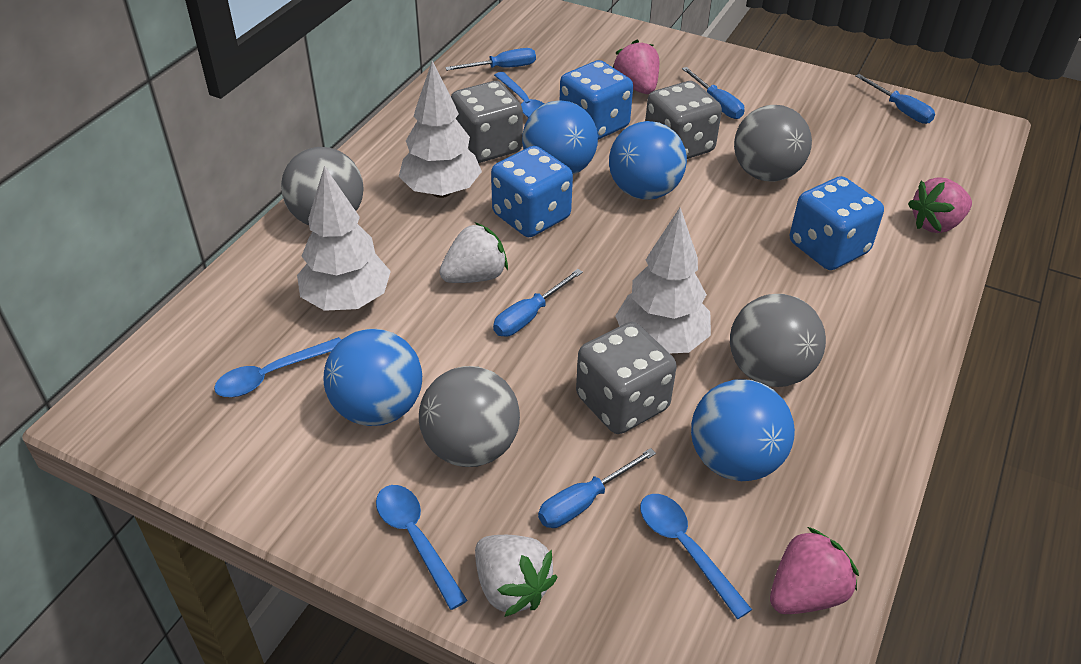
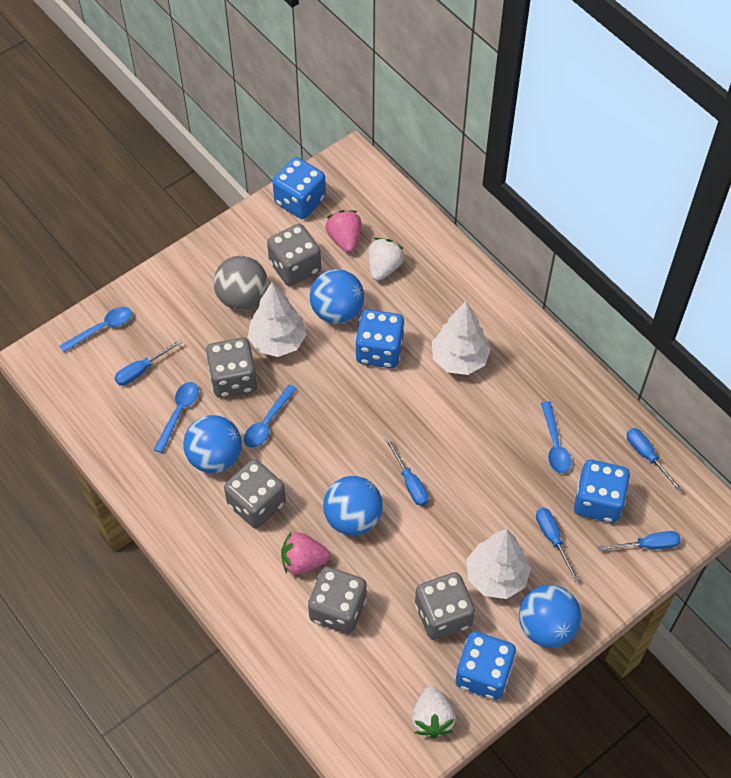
blue dice: 3 -> 4
grey ball: 4 -> 1
grey dice: 3 -> 5
pink strawberry: 3 -> 2

